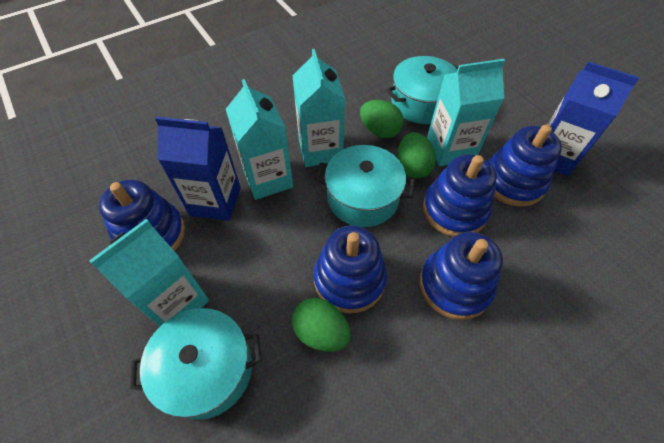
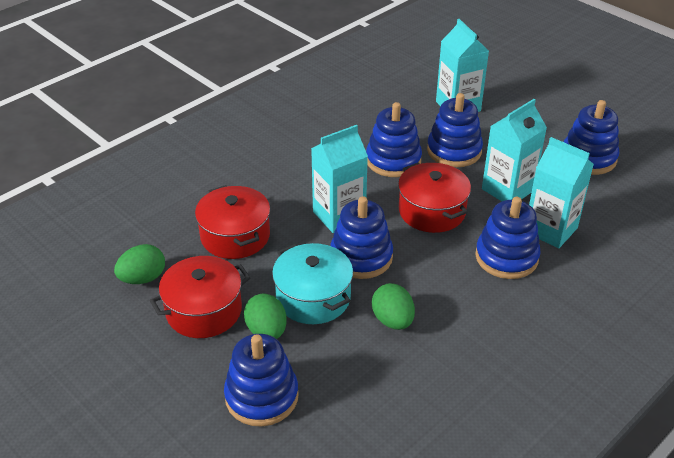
blue carton: 2 -> 0
blue stacking toy: 5 -> 6
red pot: 0 -> 3
turquoise pot: 3 -> 1

